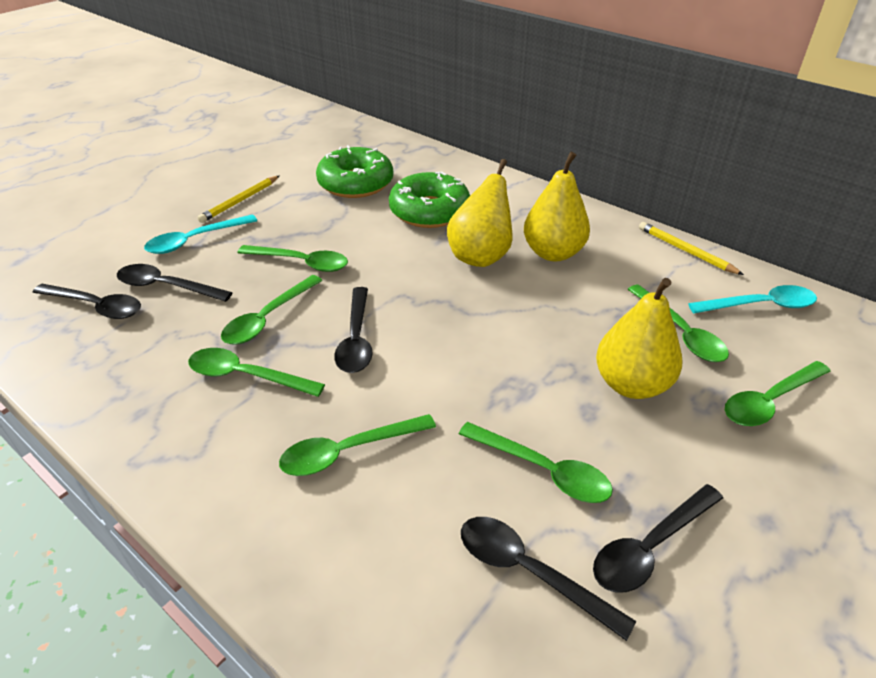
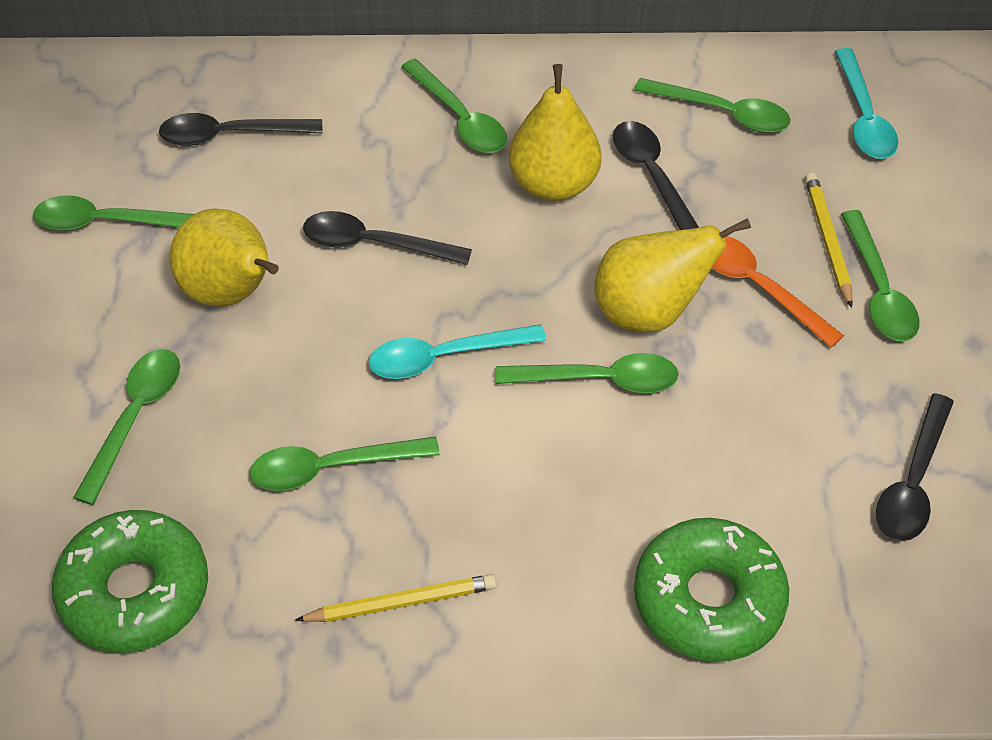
black spoon: 5 -> 4
orange spoon: 0 -> 1

